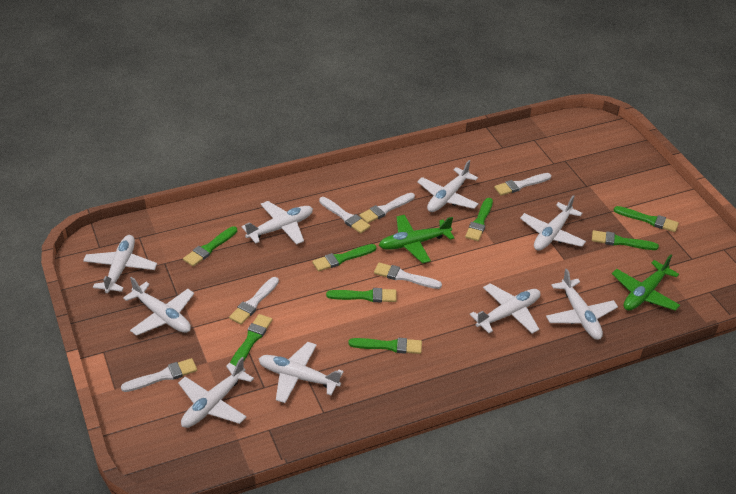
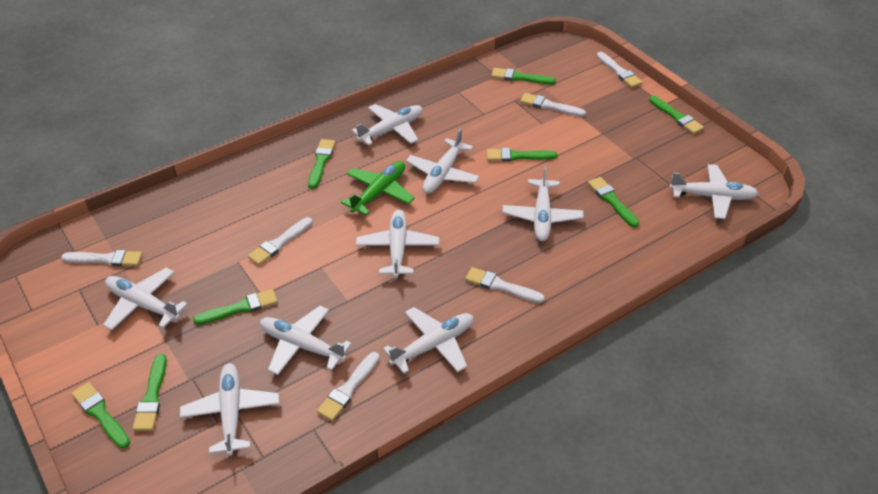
green plane: 2 -> 1

